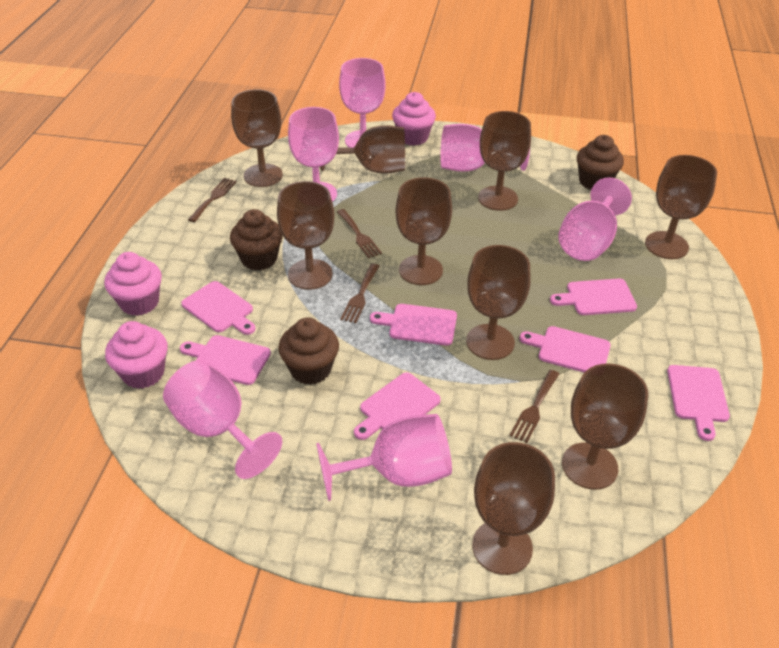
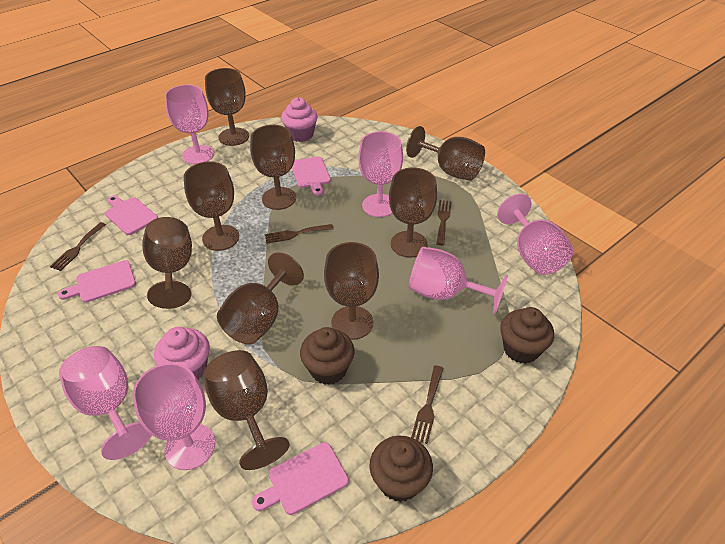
pink cupcake: 3 -> 2
pink cutting board: 7 -> 4

